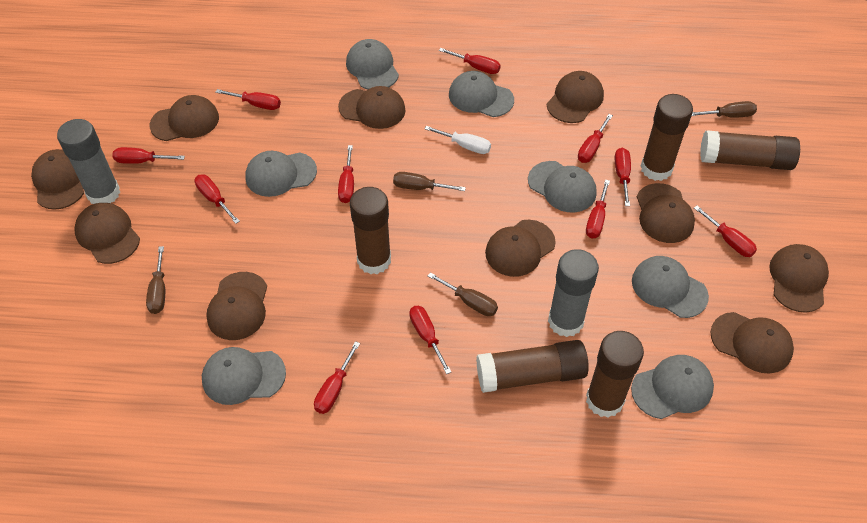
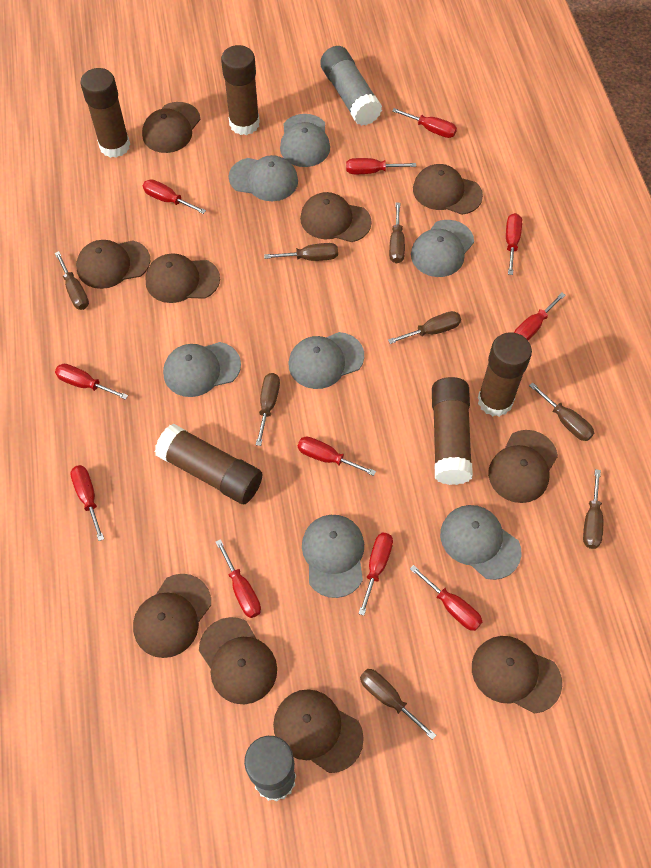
brown screwdriver: 4 -> 8
white screwdriver: 1 -> 0

